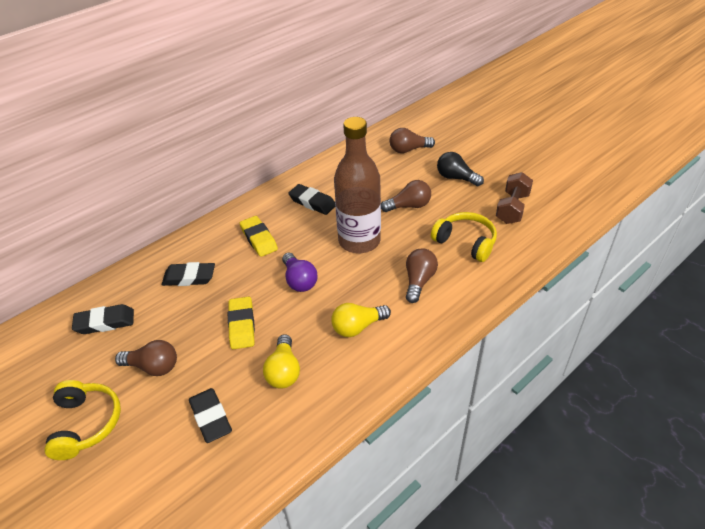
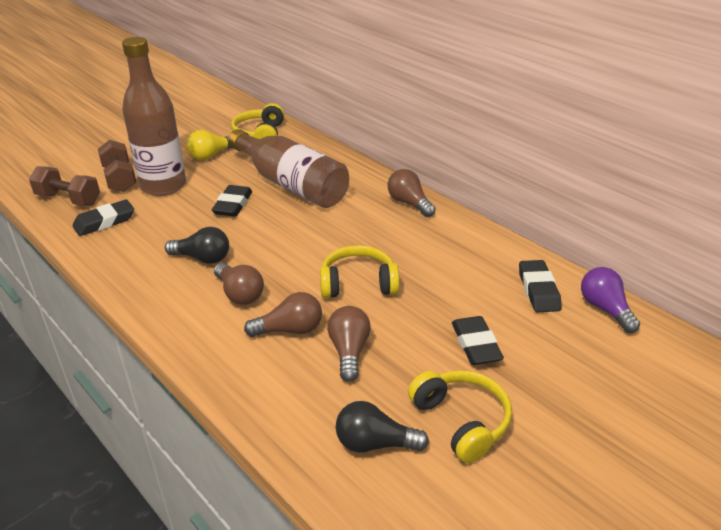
black light bulb: 1 -> 2
brown bottle: 1 -> 2
brown dumbbell: 1 -> 2
yellow eraser: 2 -> 0
yellow headphones: 2 -> 3
yellow light bulb: 2 -> 1

